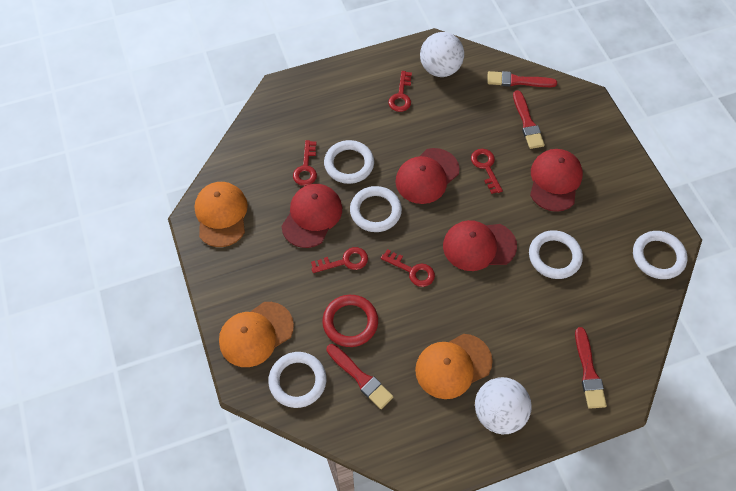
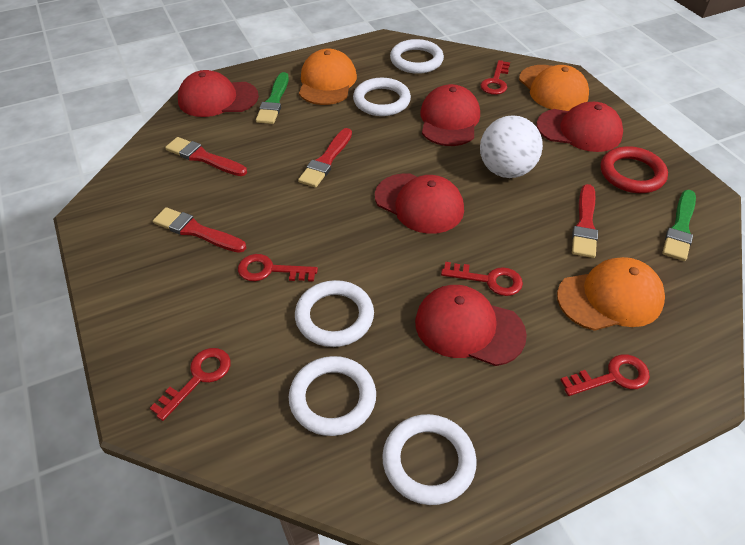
green brush: 0 -> 2
red cap: 4 -> 5
white ball: 2 -> 1

